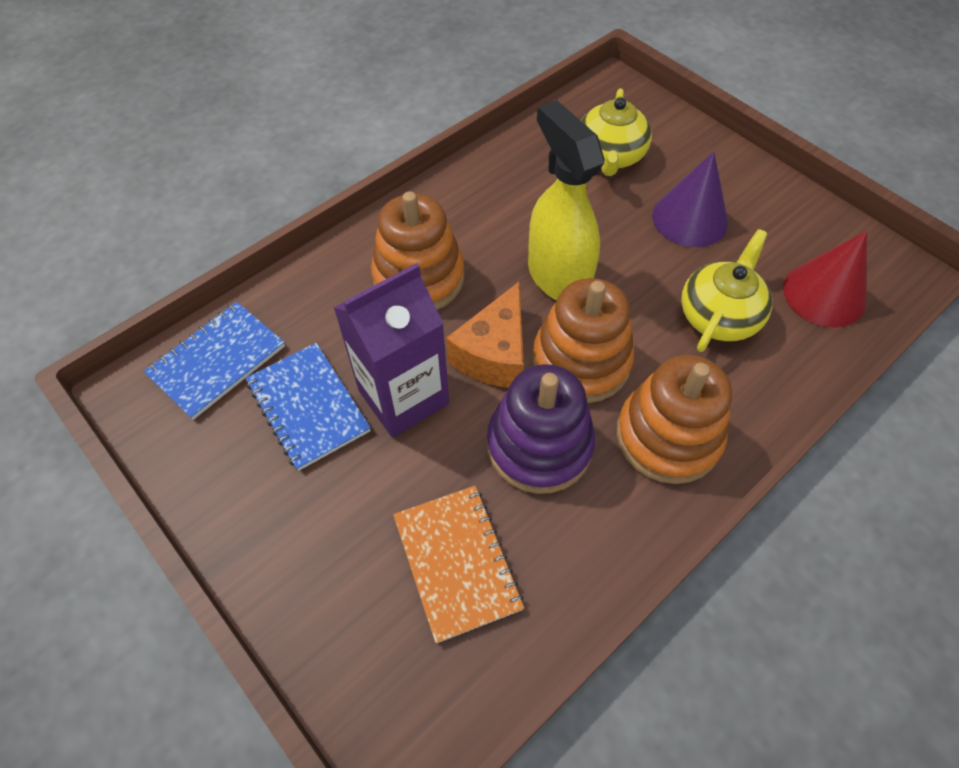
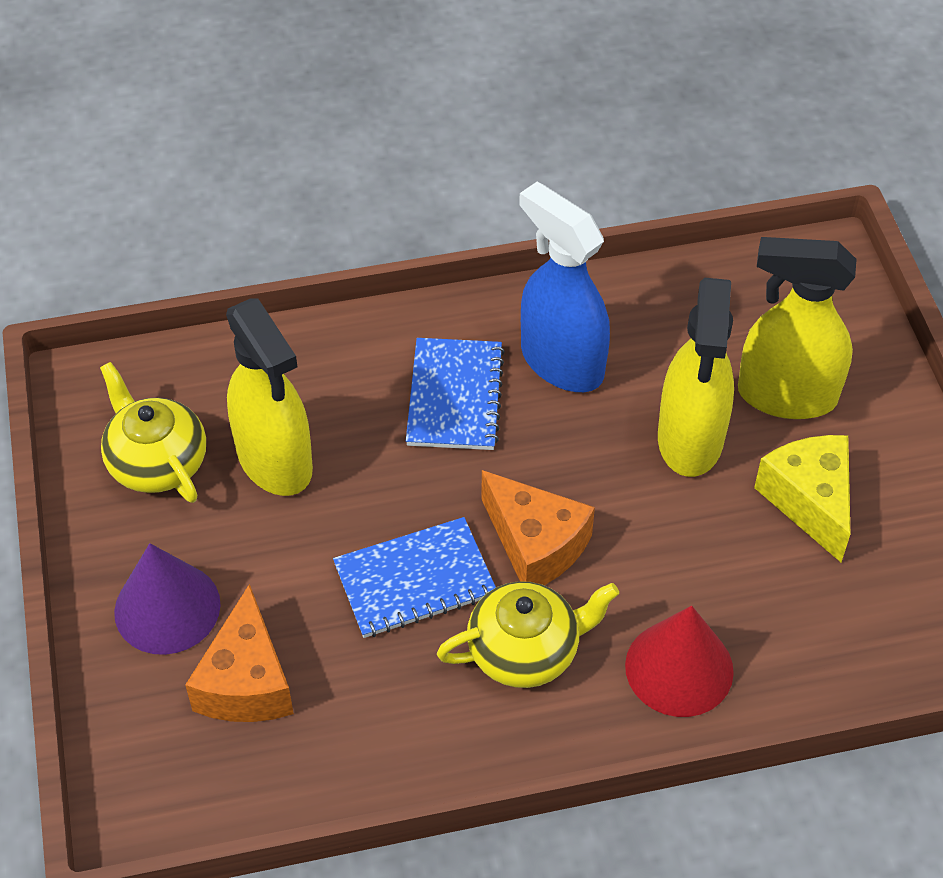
blue spray bottle: 0 -> 1
orange cheese: 1 -> 2
orange notebook: 1 -> 0
orange stacking toy: 3 -> 0
purple carton: 1 -> 0
purple stacking toy: 1 -> 0
yellow cheese: 0 -> 1
yellow spray bottle: 1 -> 3

